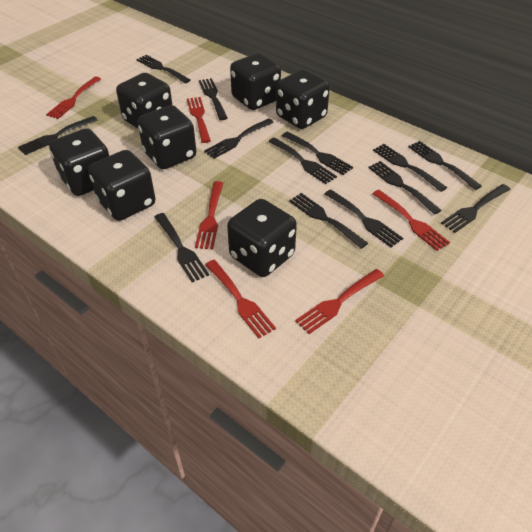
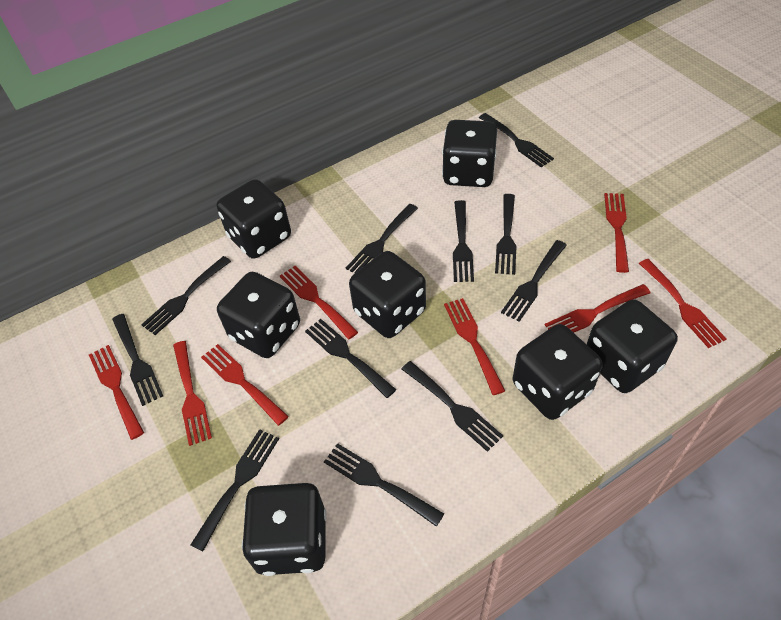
black fork: 13 -> 11
red fork: 6 -> 8

